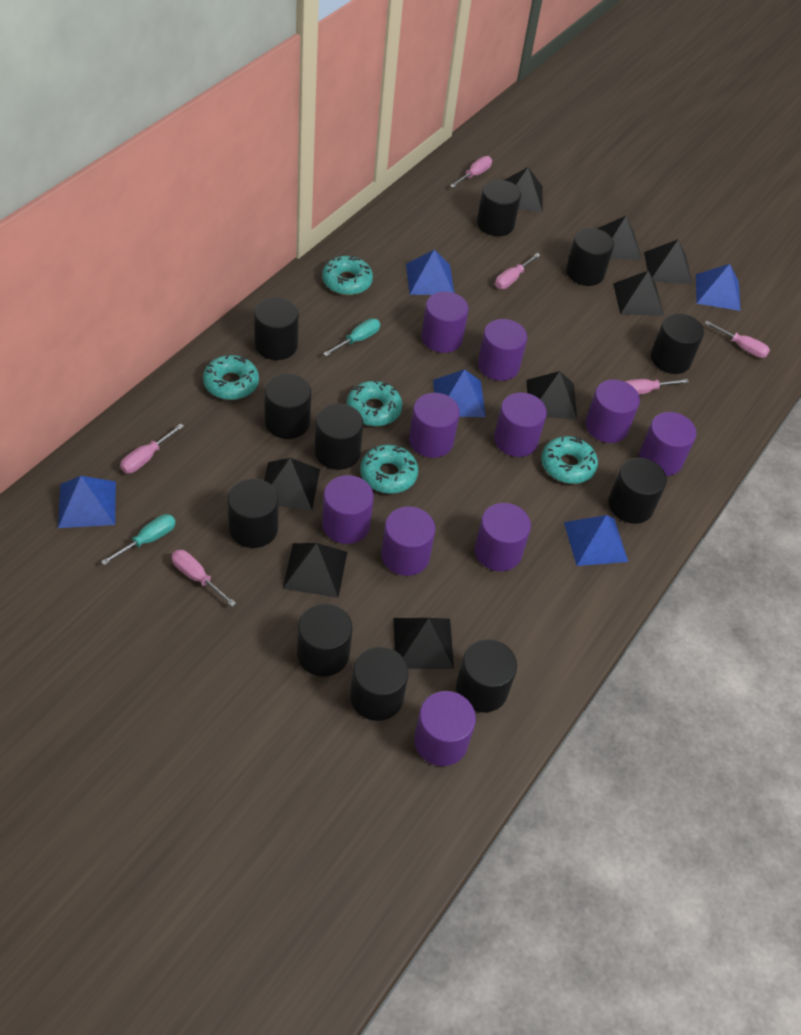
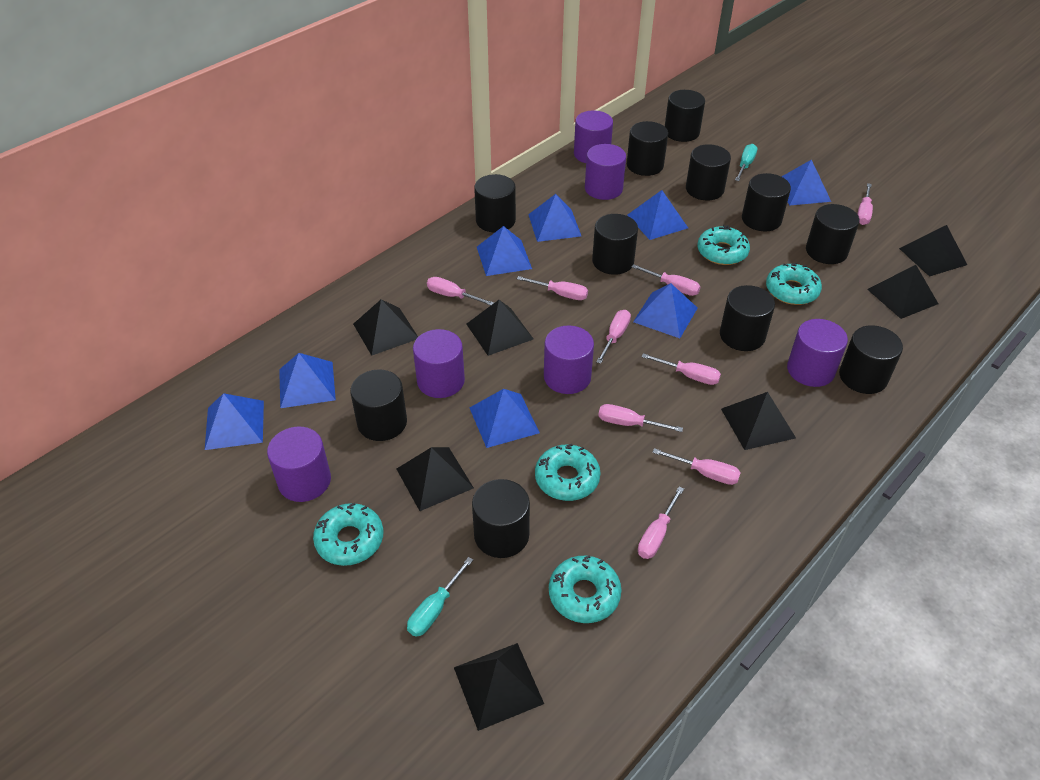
black pyramid: 8 -> 7
blue pyramid: 5 -> 8
pink screwdriver: 6 -> 9
purple cylinder: 10 -> 6

